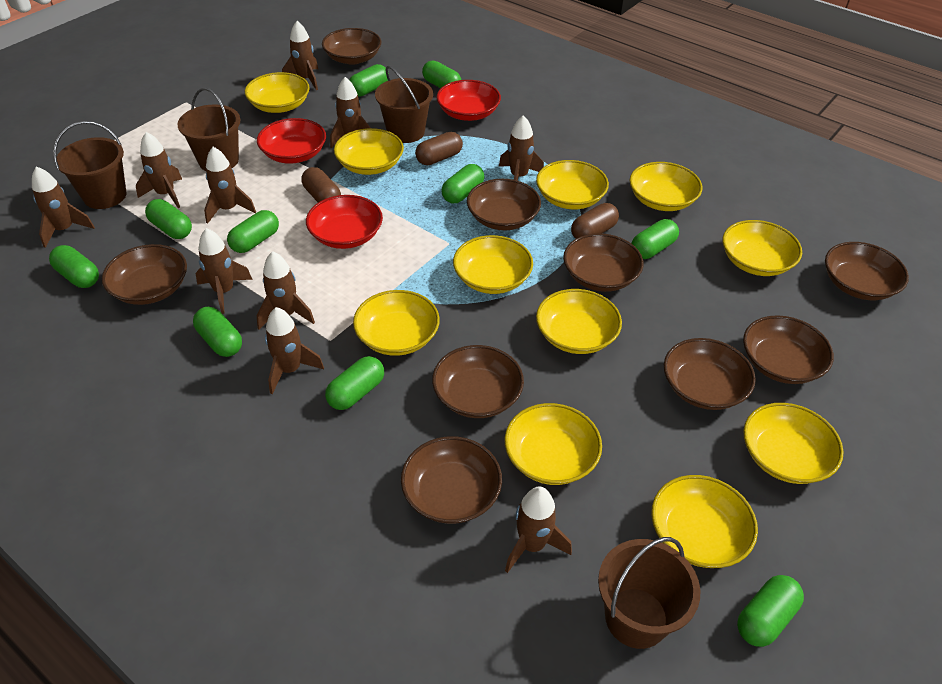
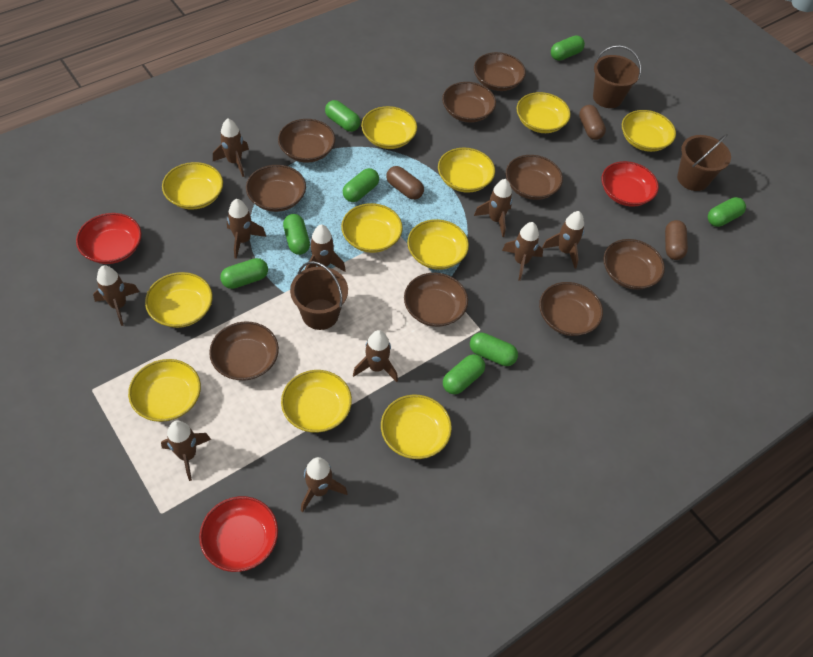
brown bucket: 4 -> 3
green capsule: 10 -> 8

